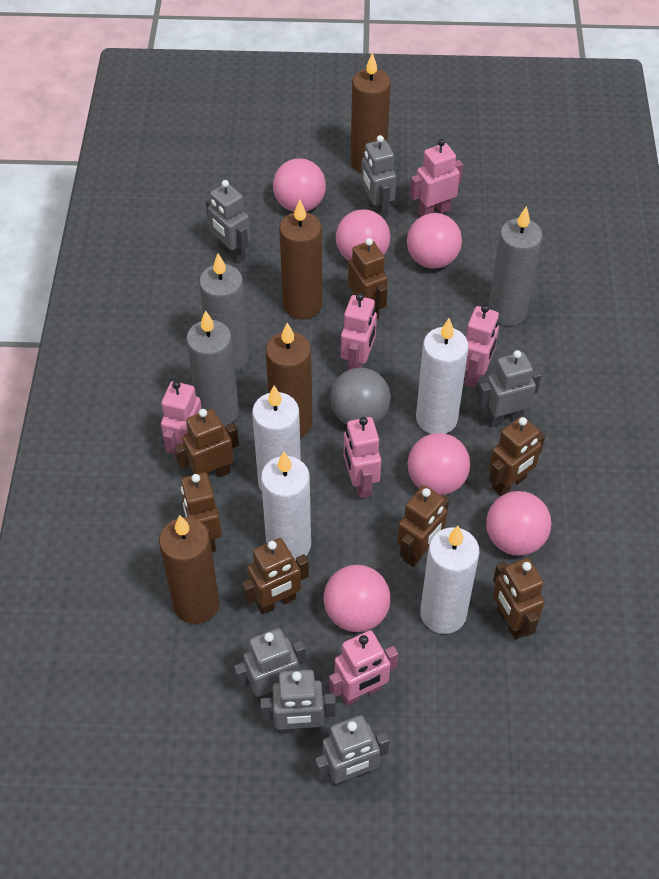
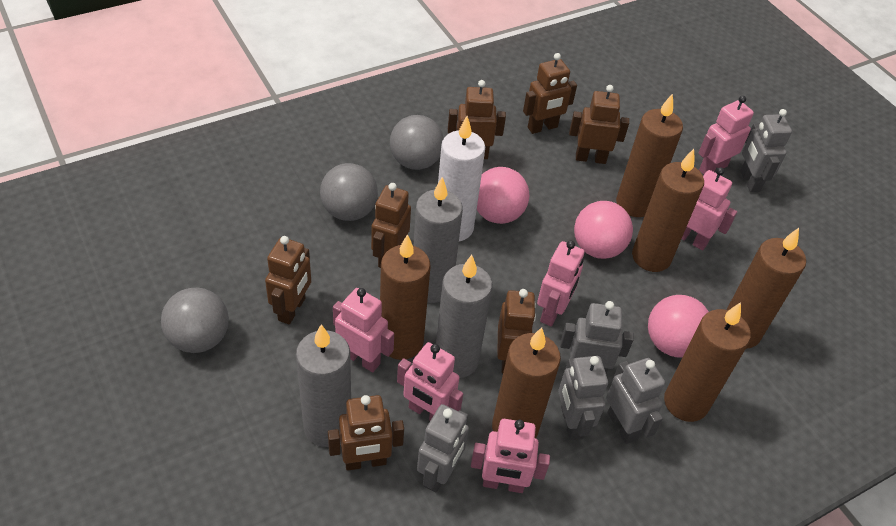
brown candle: 4 -> 6
grey ball: 1 -> 3
grey robot: 6 -> 5
pink ball: 6 -> 3
white candle: 4 -> 1

